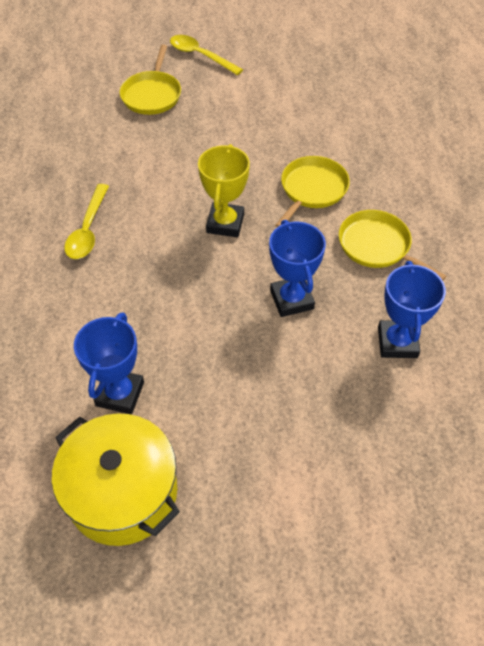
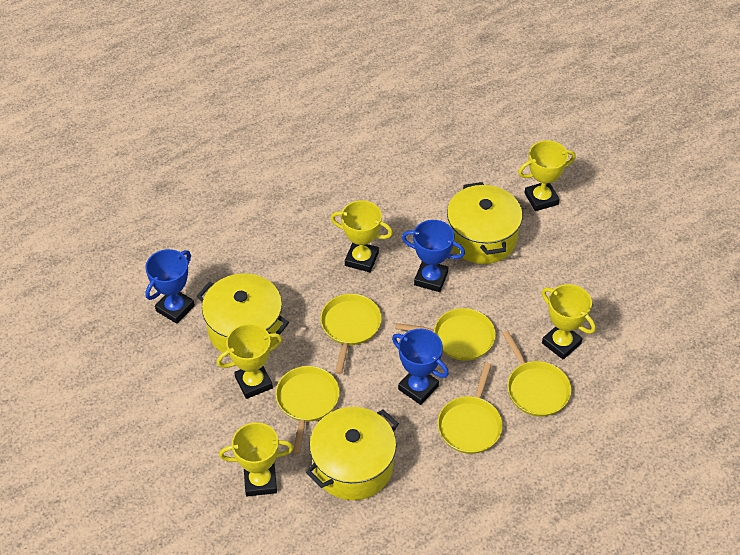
yellow pan: 3 -> 5
yellow pot: 1 -> 3
yellow spoon: 2 -> 0
yellow trophy: 1 -> 5

